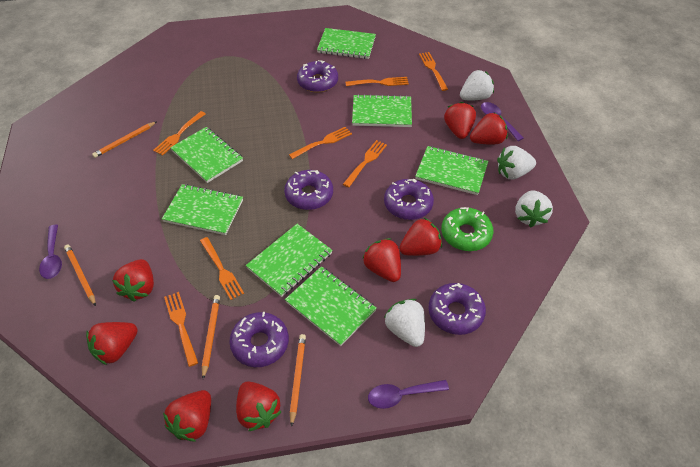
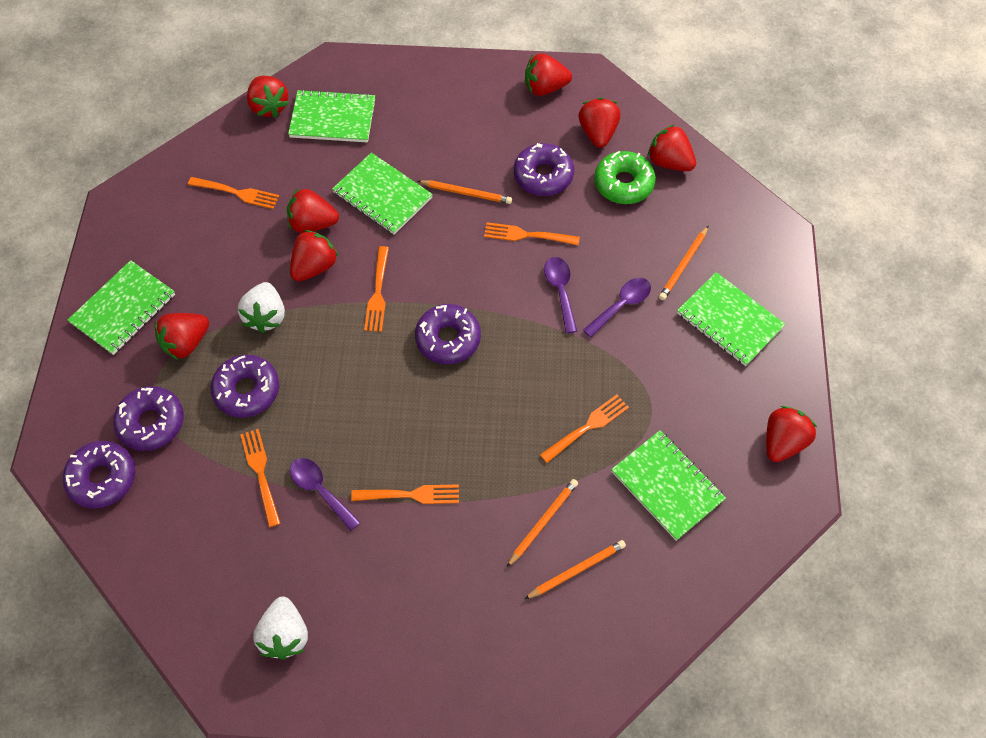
green notebook: 7 -> 5
orange fork: 7 -> 6
white strawberry: 4 -> 2

